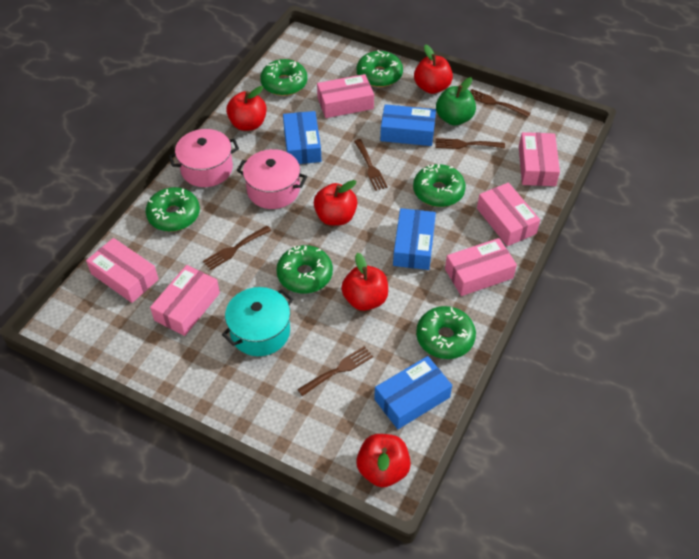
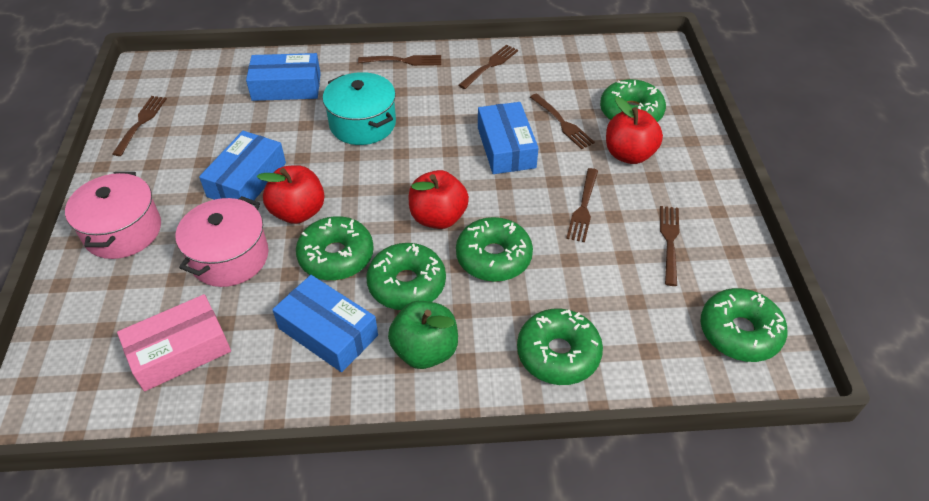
brown fork: 5 -> 6
pink box: 6 -> 1
red apple: 5 -> 3

